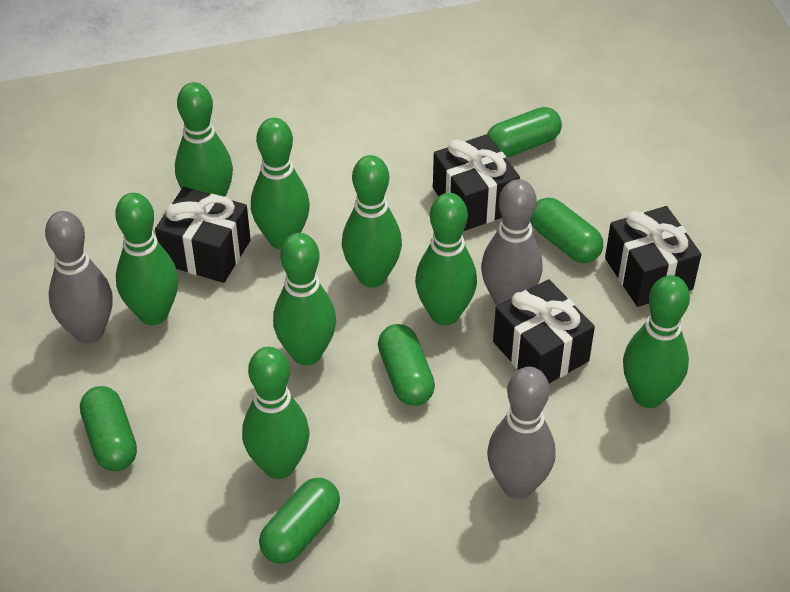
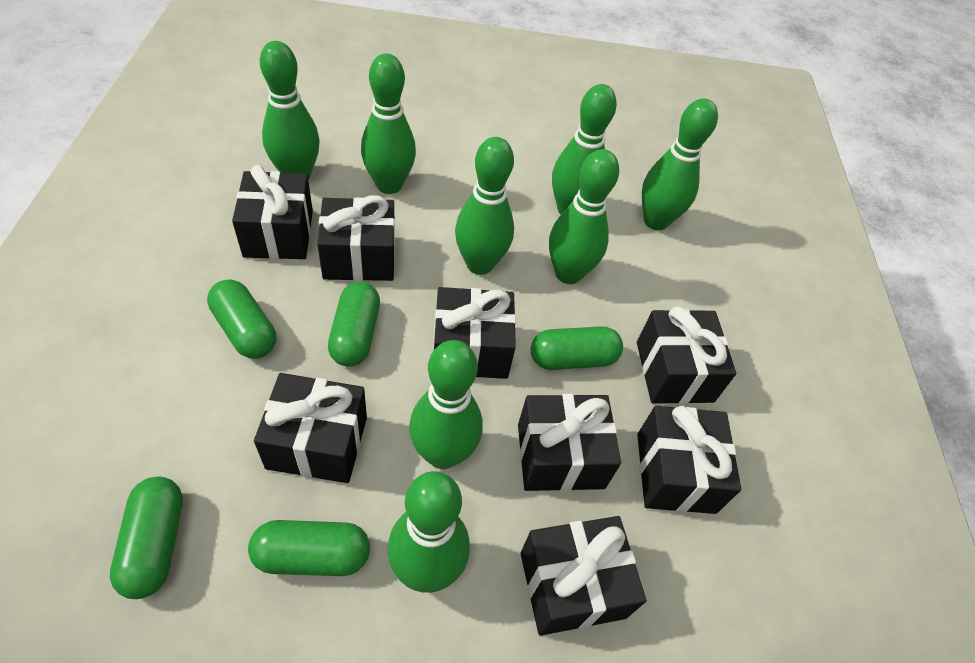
black gift: 4 -> 8
grey bowling pin: 3 -> 0

